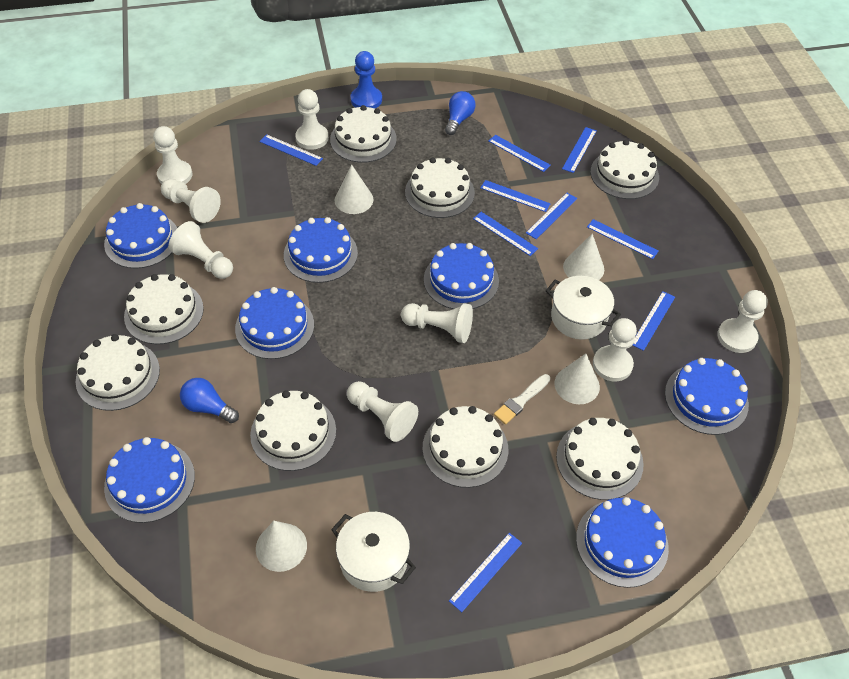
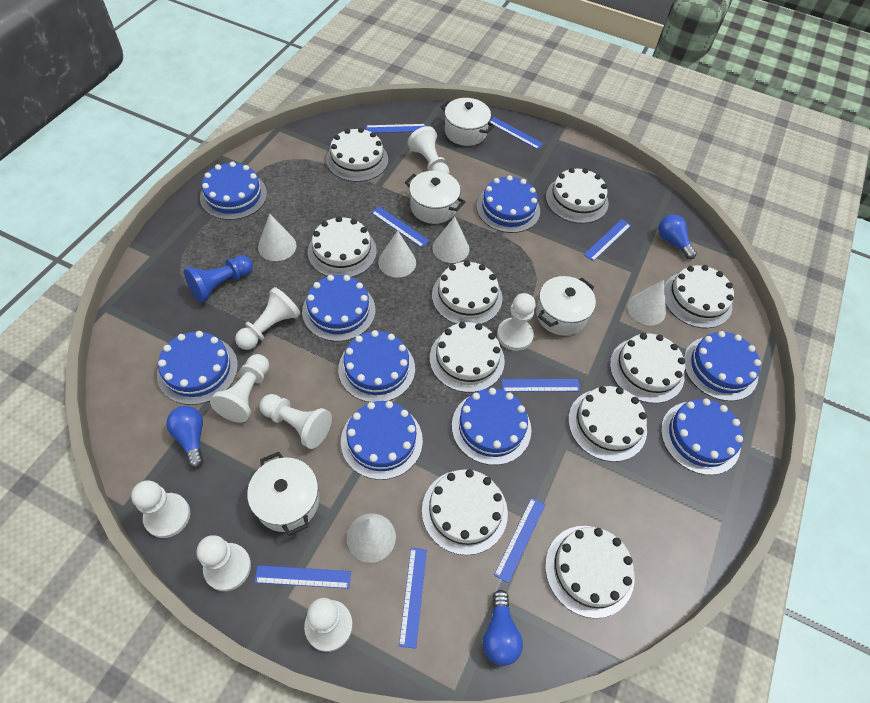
blue cake: 7 -> 9
blue light bulb: 2 -> 3
blue ruler: 9 -> 8
white brush: 1 -> 0
white cake: 8 -> 10
white cone: 4 -> 5
white pot: 2 -> 4

